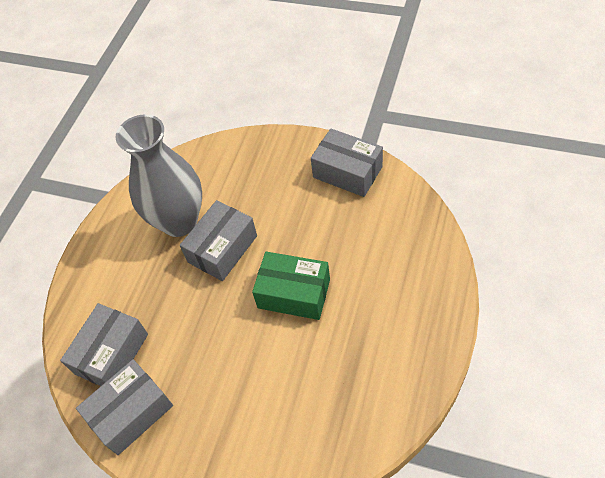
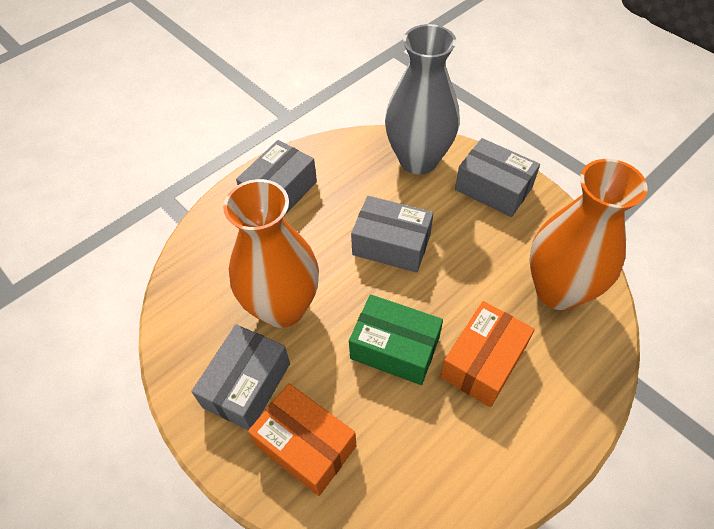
orange box: 0 -> 2
orange vase: 0 -> 2

